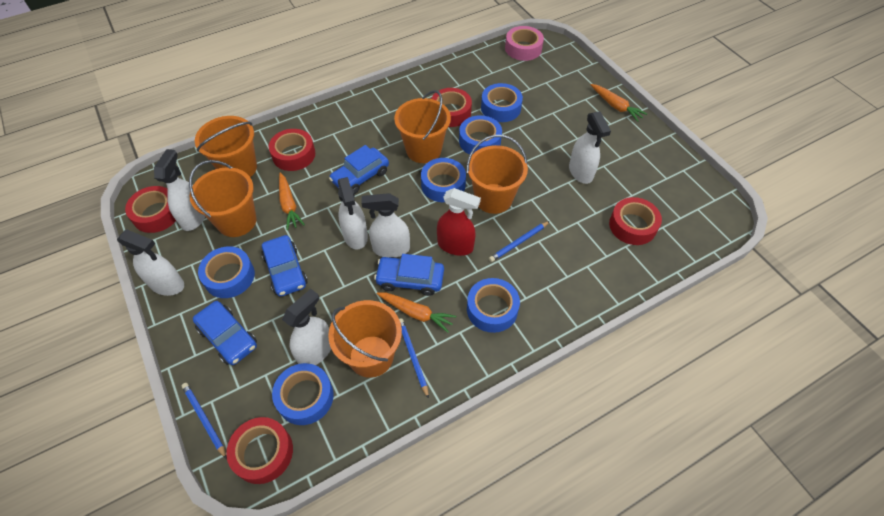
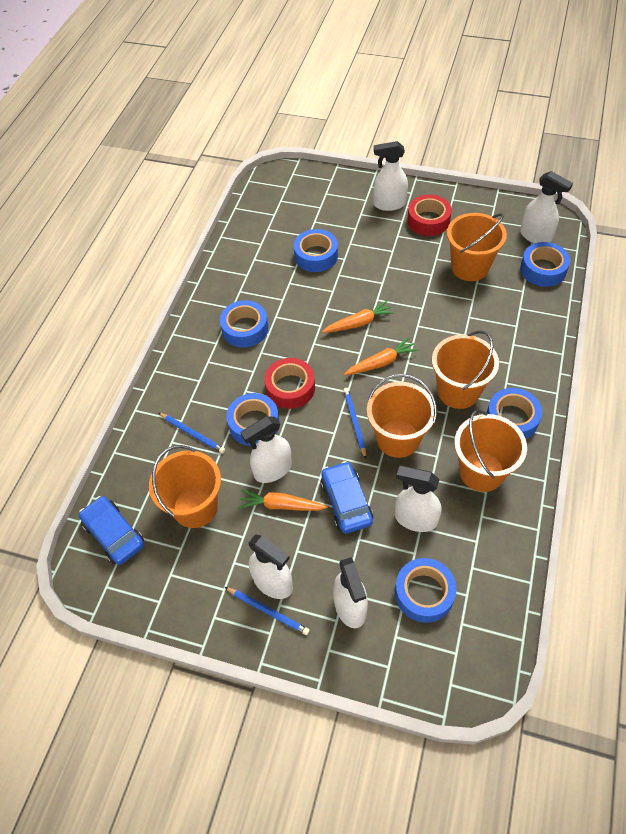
blue car: 4 -> 2
pink tape: 1 -> 0
red spray bottle: 1 -> 0
red tape: 5 -> 2

